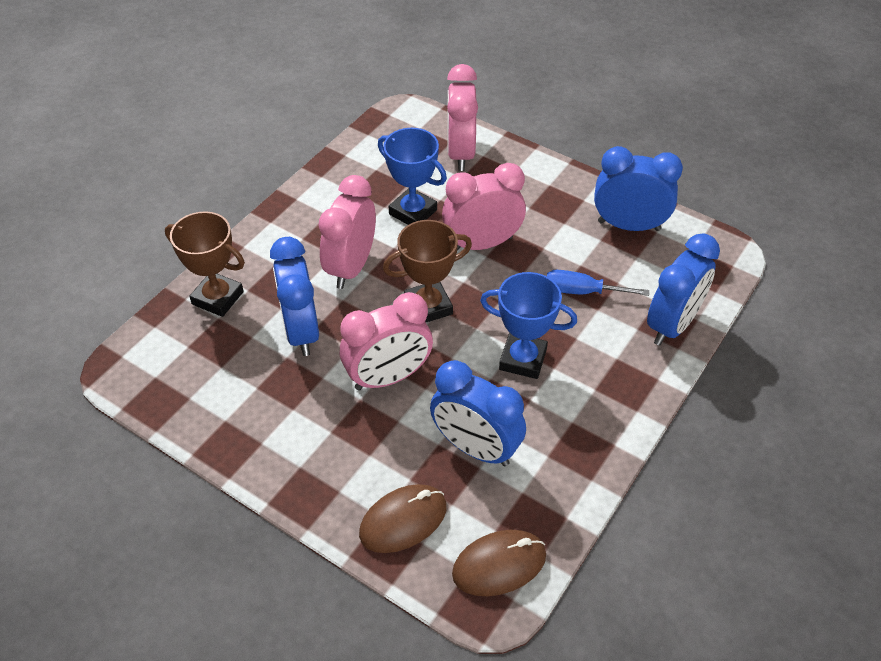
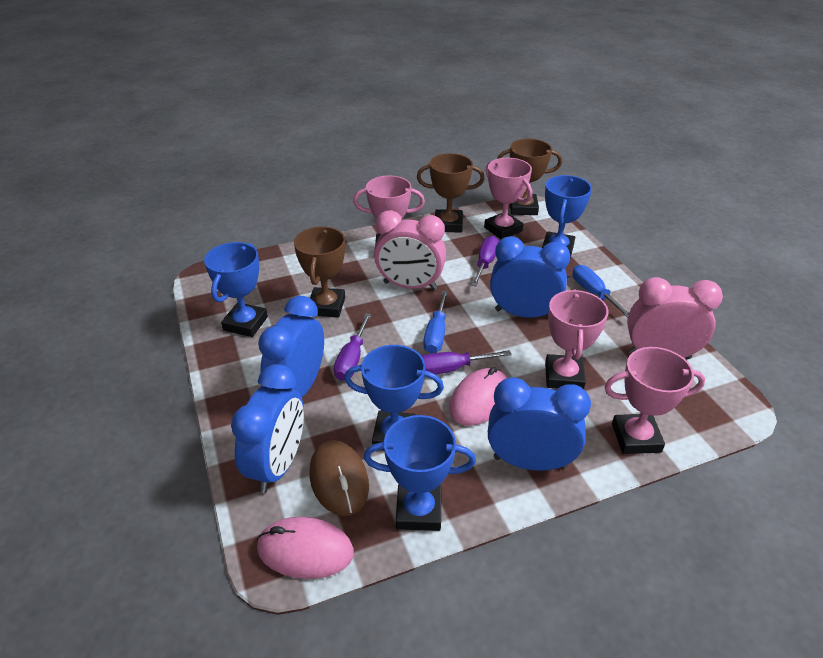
blue screwdriver: 1 -> 2
blue trophy: 2 -> 4
brown mouse: 2 -> 1
brown trophy: 2 -> 3
pink clock: 4 -> 2
pink mouse: 0 -> 2
pink trophy: 0 -> 4
purple screwdriver: 0 -> 3

